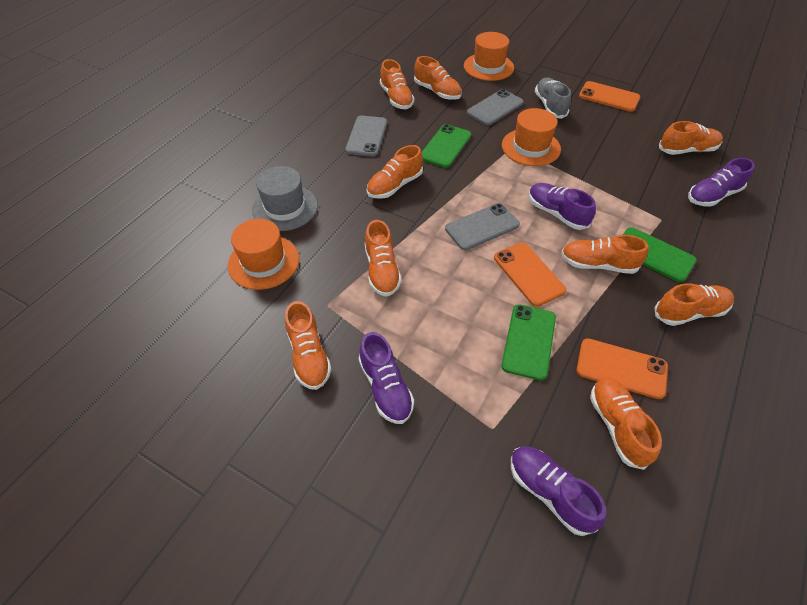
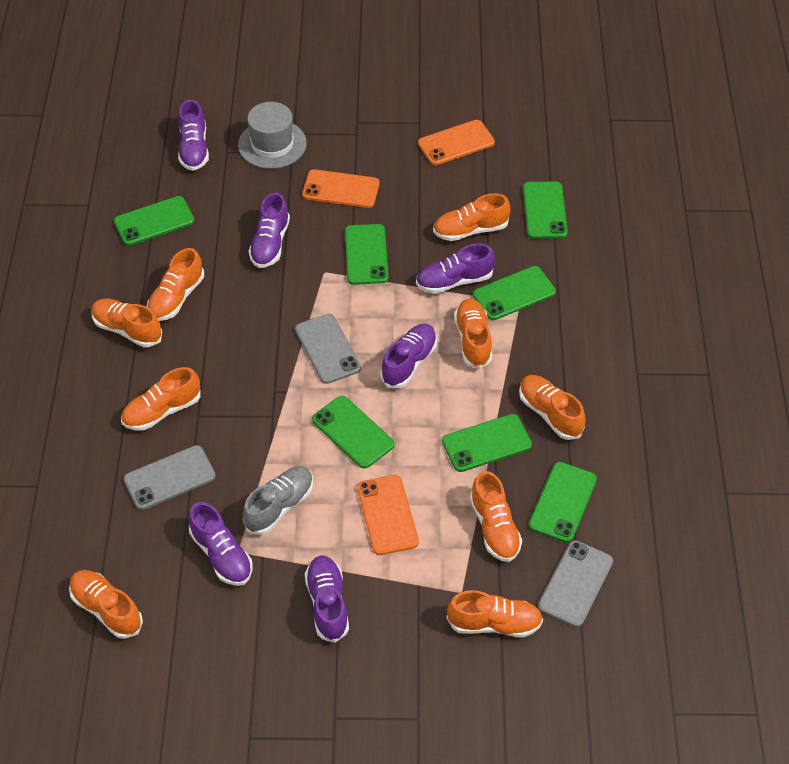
green phone: 3 -> 7
orange hat: 3 -> 0
purple shoe: 4 -> 6

